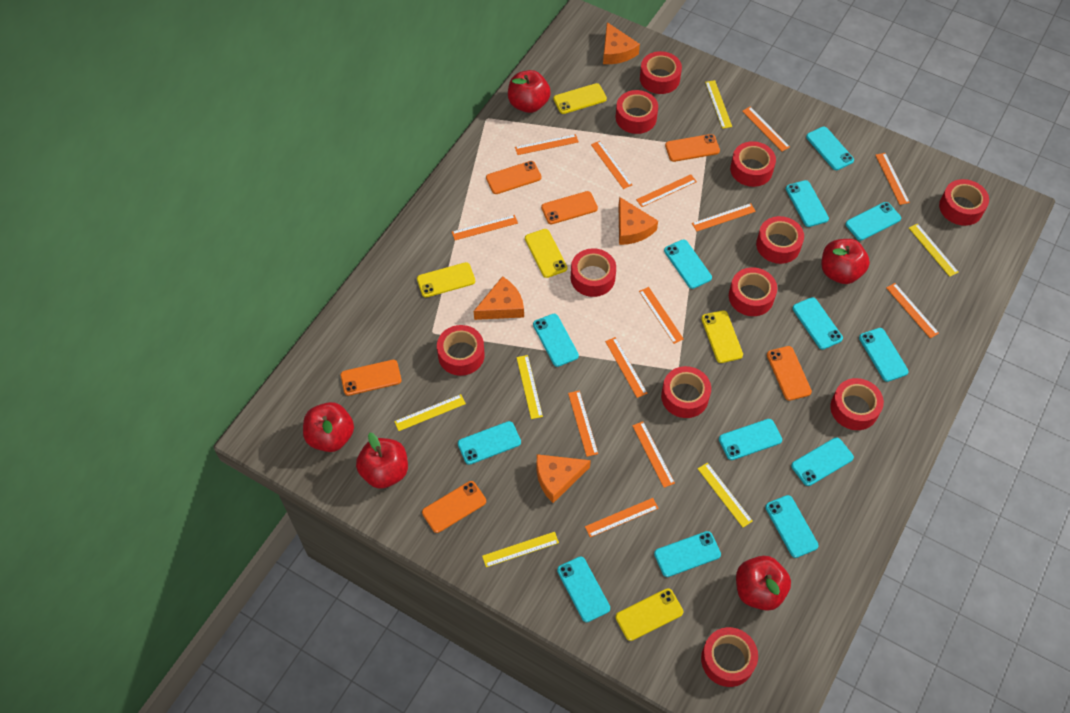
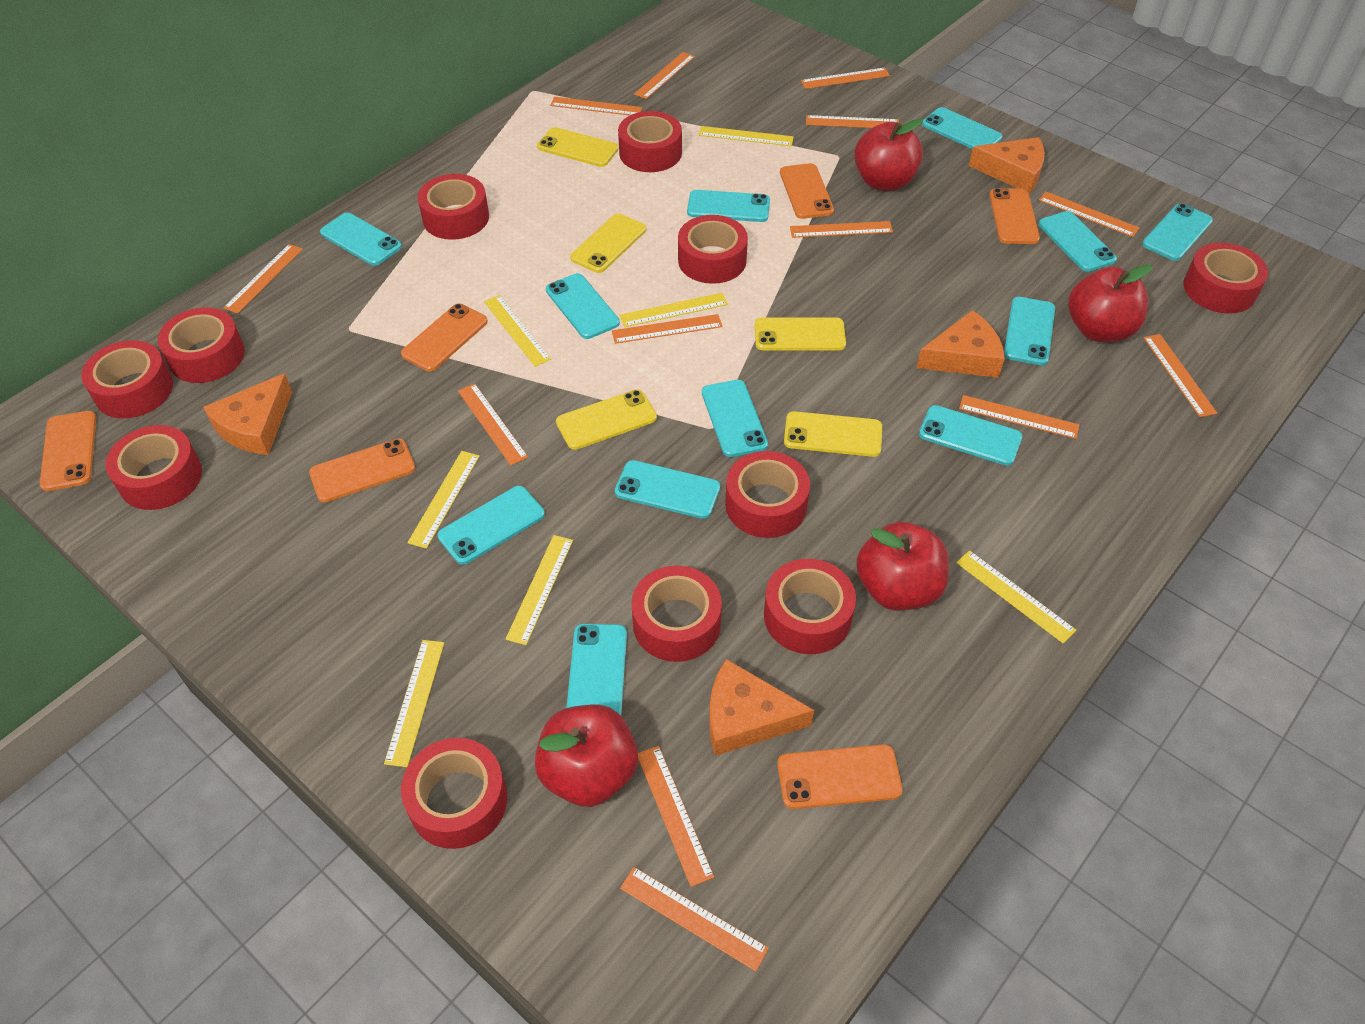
red apple: 5 -> 4
turquoise phone: 13 -> 12
yellow ruler: 6 -> 7

